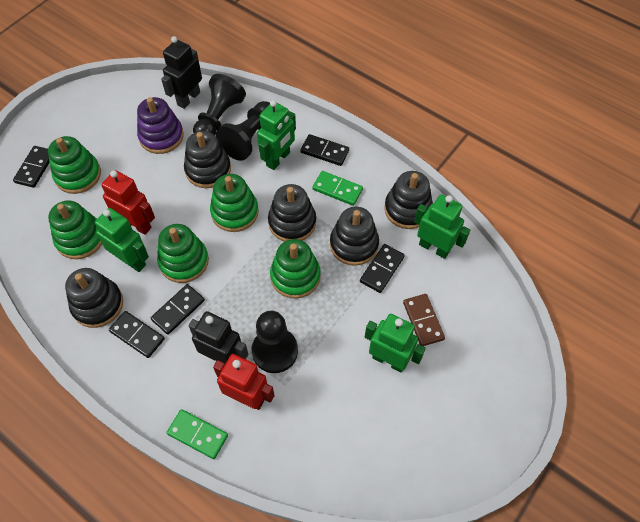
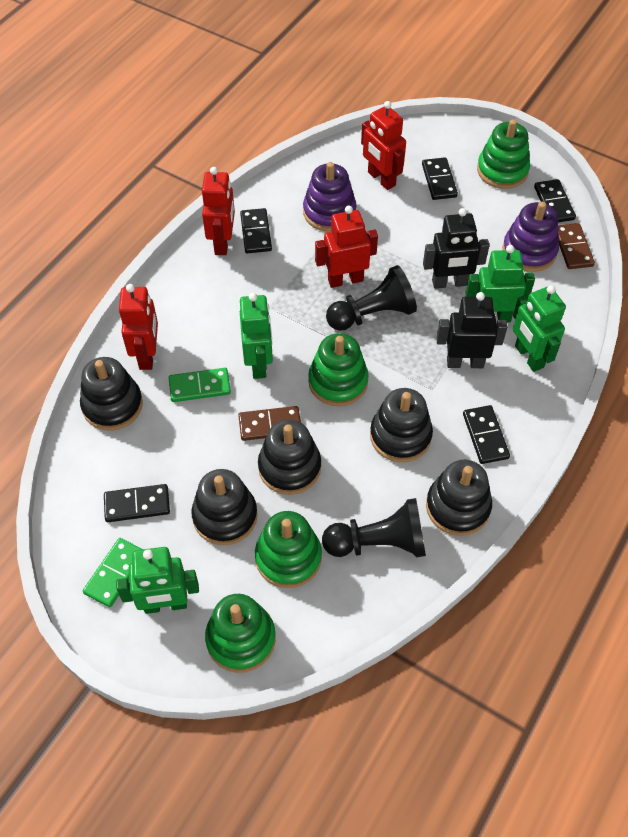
black pawn: 3 -> 2
brown domino: 1 -> 2
green stacking toy: 5 -> 4
purple stacking toy: 1 -> 2
red robot: 2 -> 4

